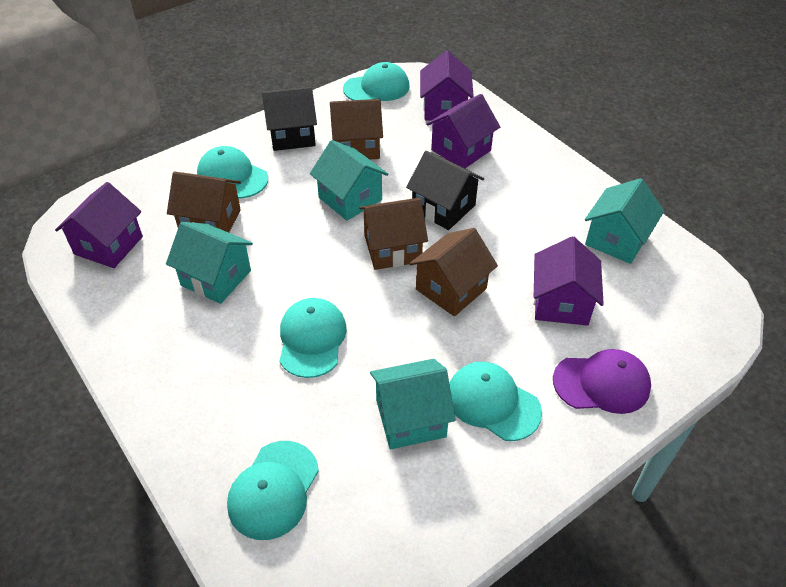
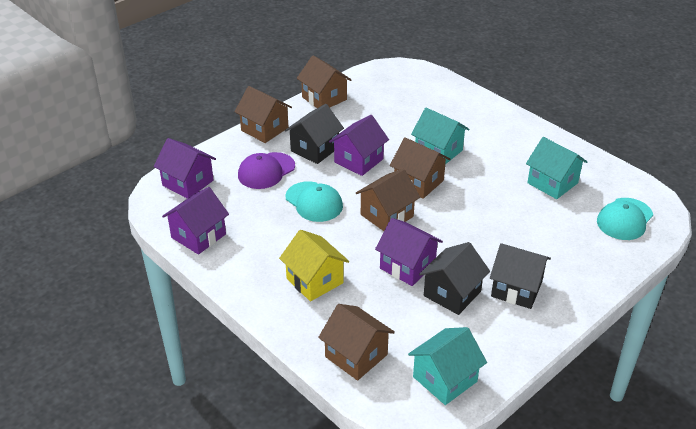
black house: 2 -> 3
brown house: 4 -> 5
turquoise cap: 5 -> 2
turquoise house: 4 -> 3
yellow house: 0 -> 1

